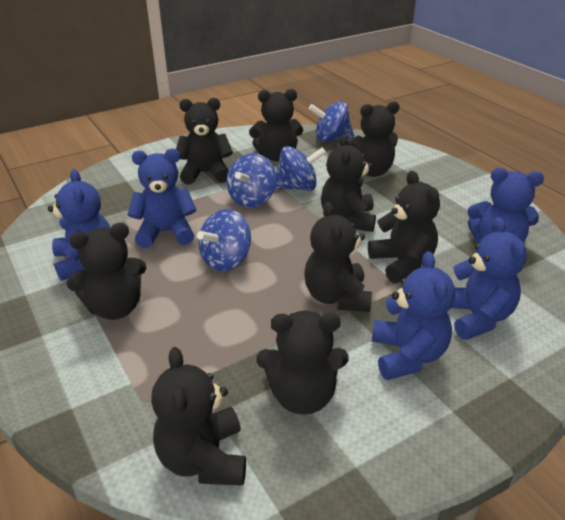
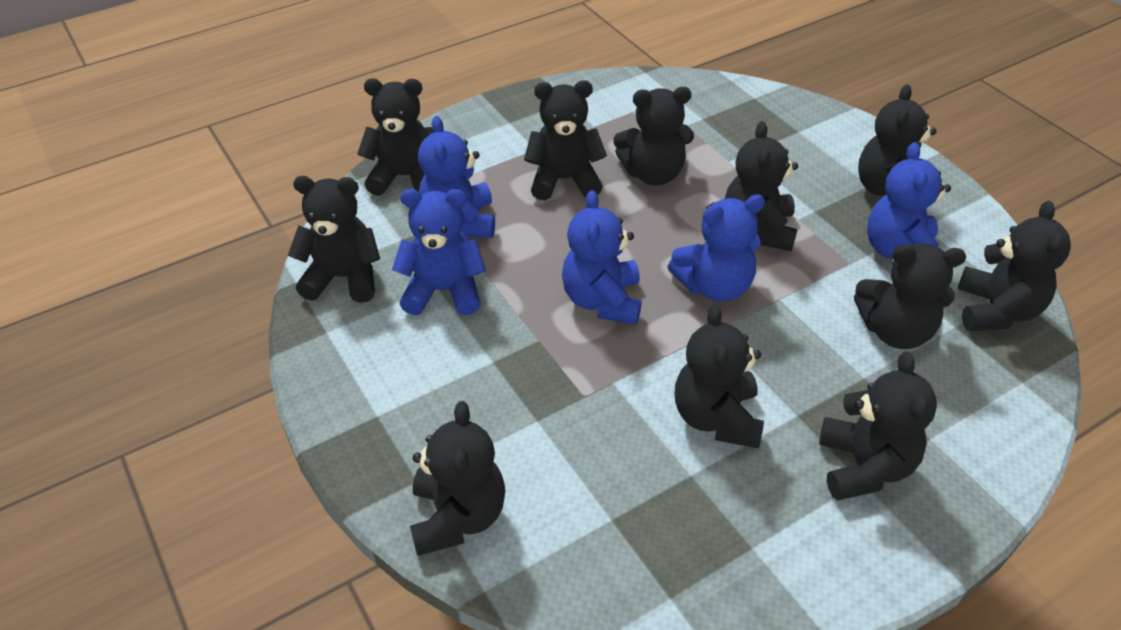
black teddy bear: 9 -> 11
blue spinning top: 4 -> 0

